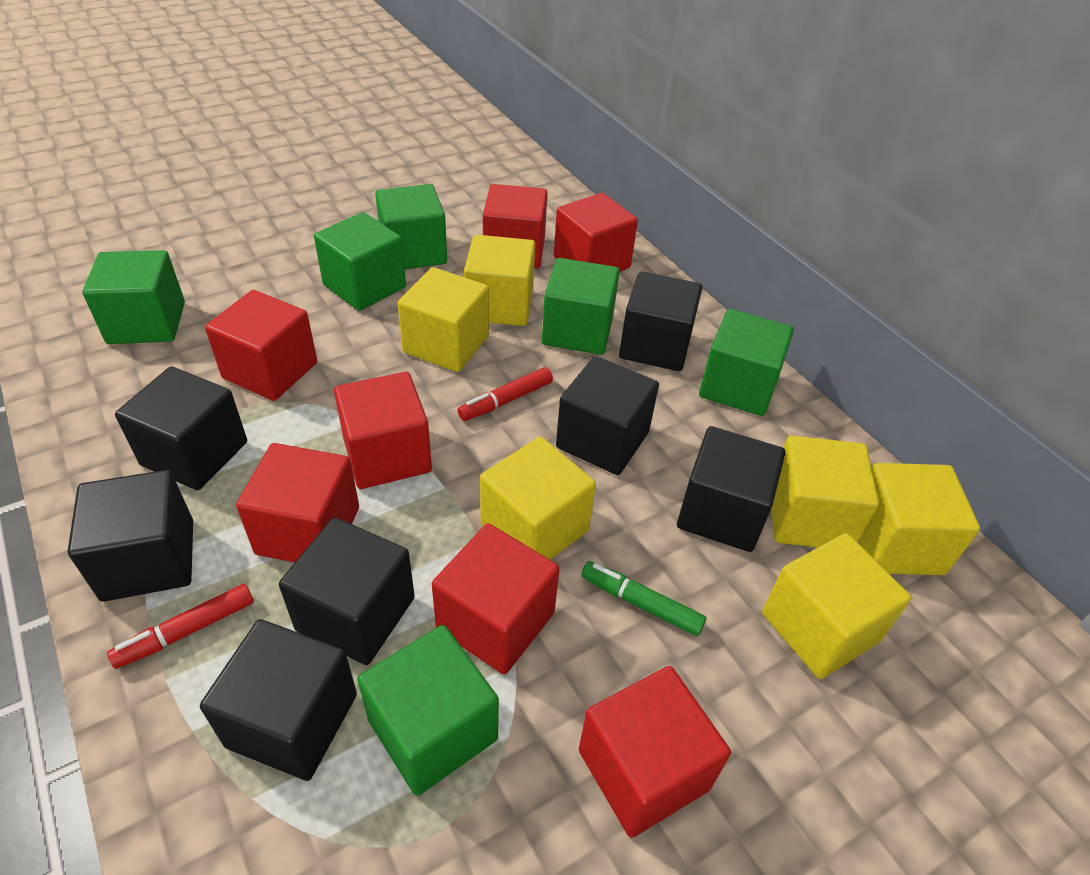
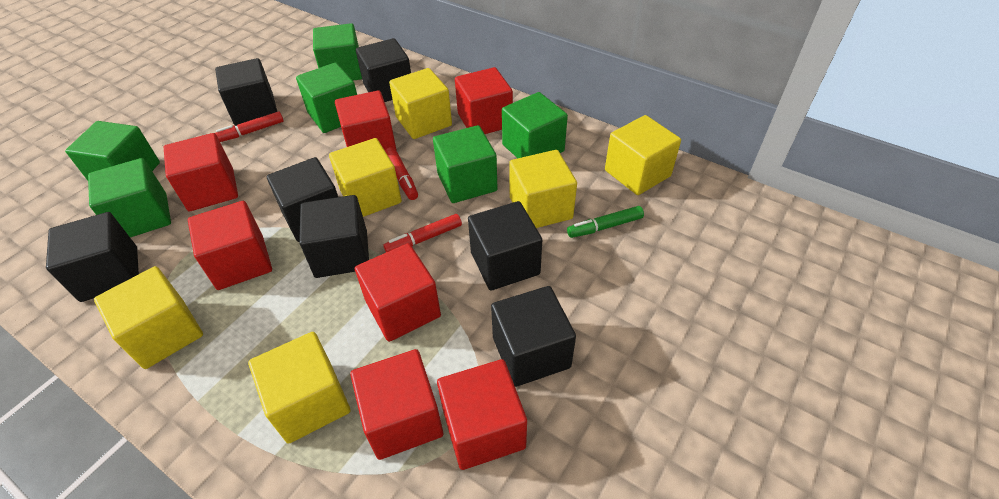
red marker: 2 -> 3

